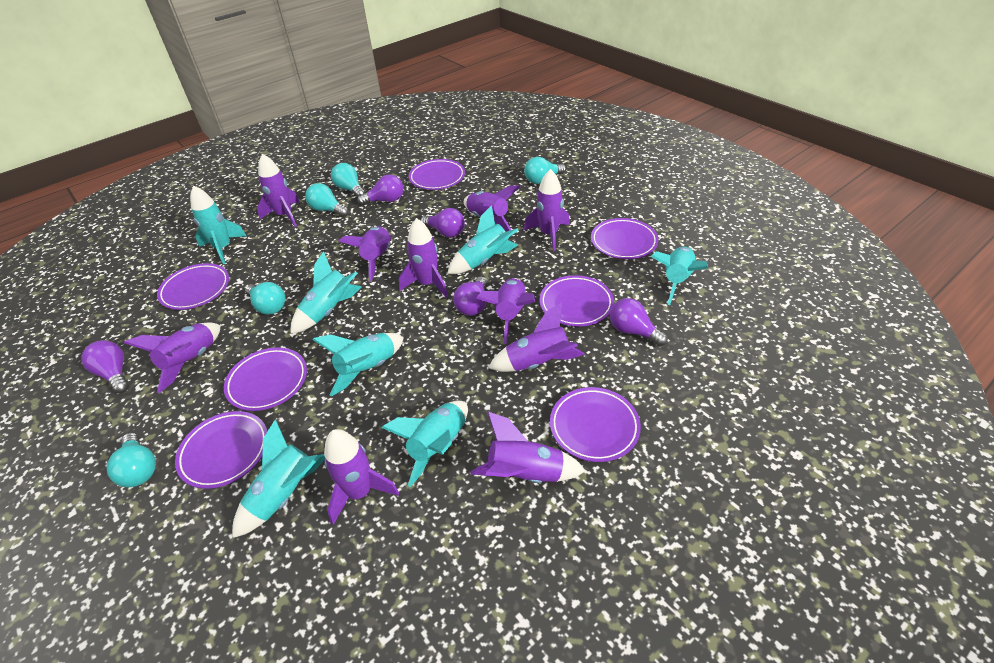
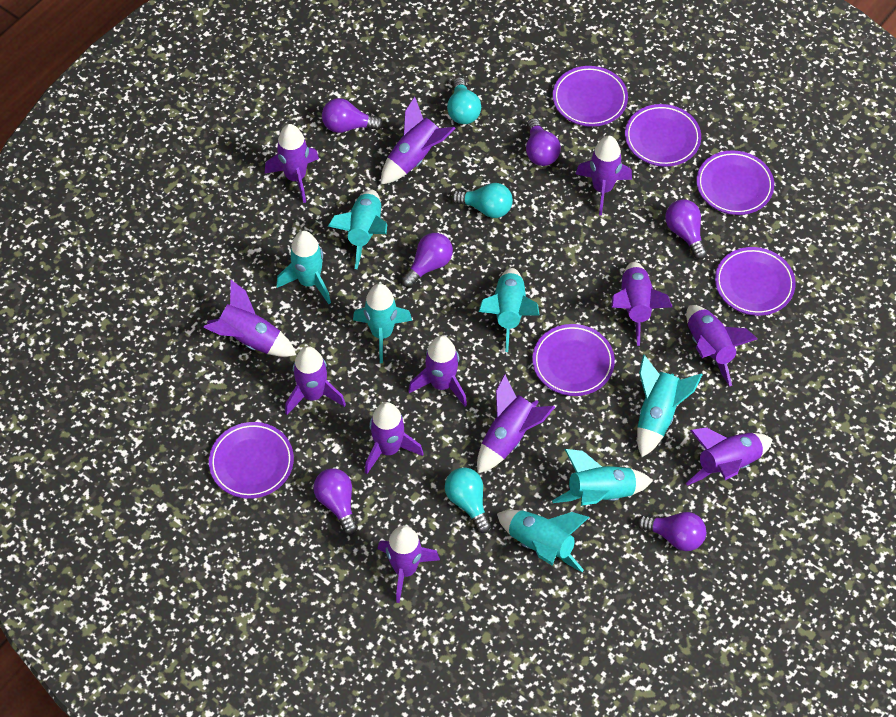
purple light bulb: 5 -> 6
purple plate: 7 -> 6
purple rocket: 10 -> 12
turquoise light bulb: 5 -> 3

